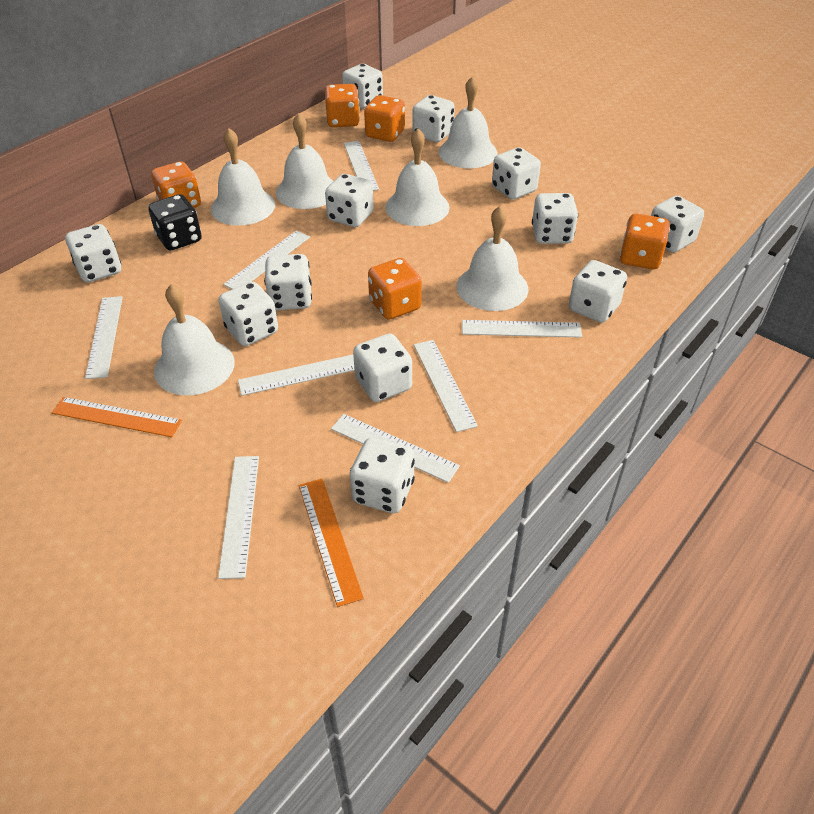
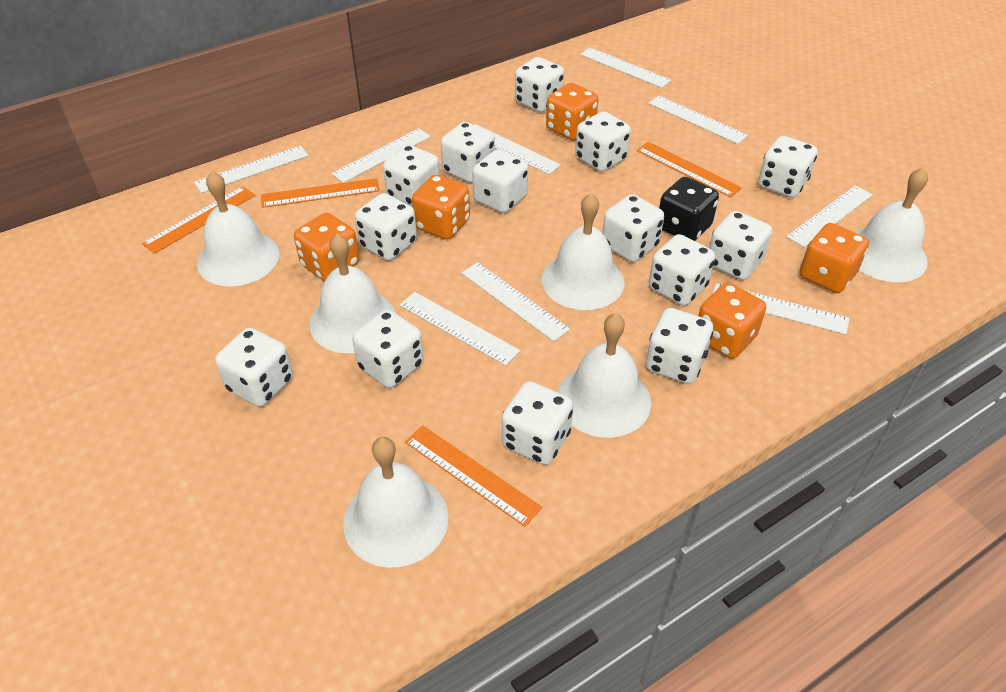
orange ruler: 2 -> 4
white dice: 12 -> 14
white ruler: 8 -> 9

